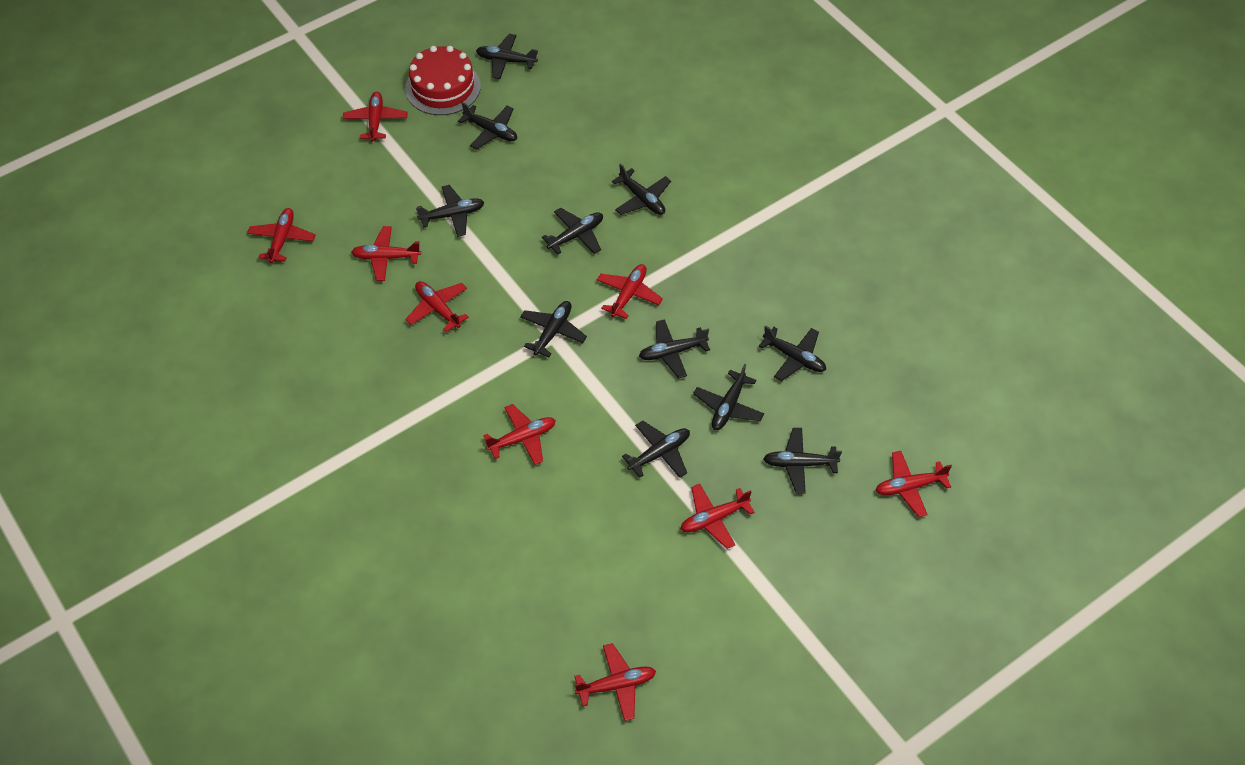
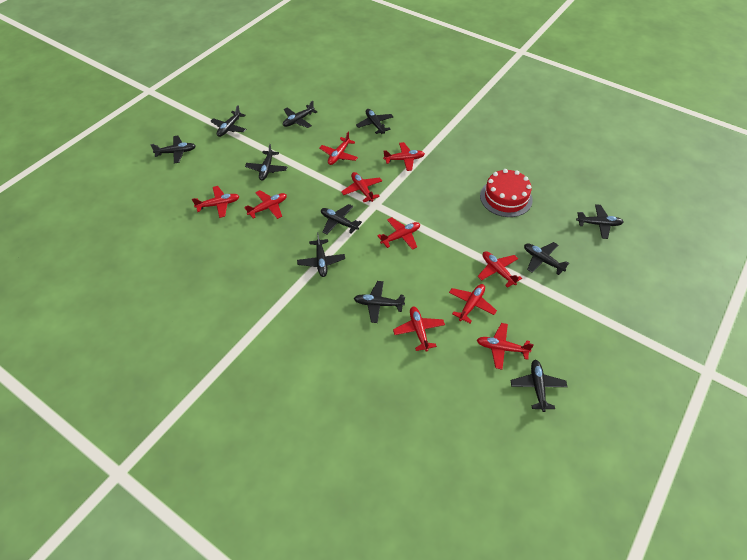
red plane: 9 -> 10

